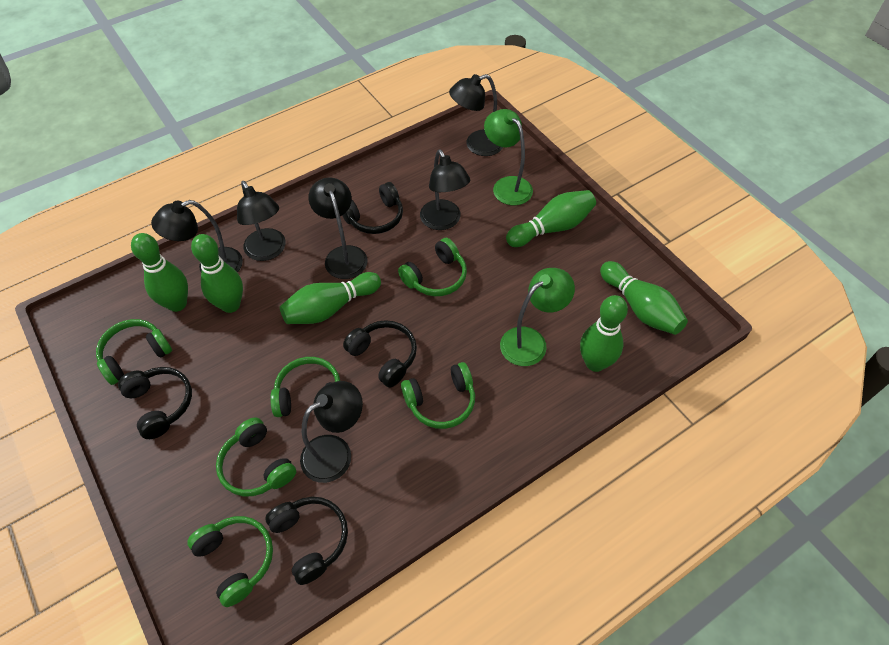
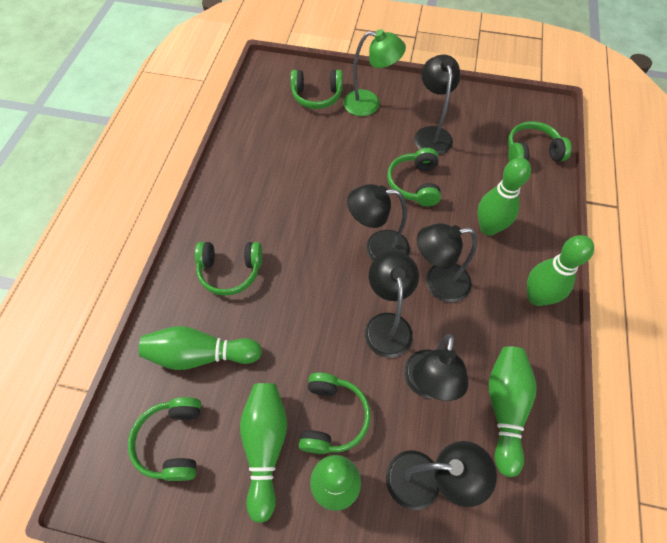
black headphones: 4 -> 0
green lamp: 2 -> 1

